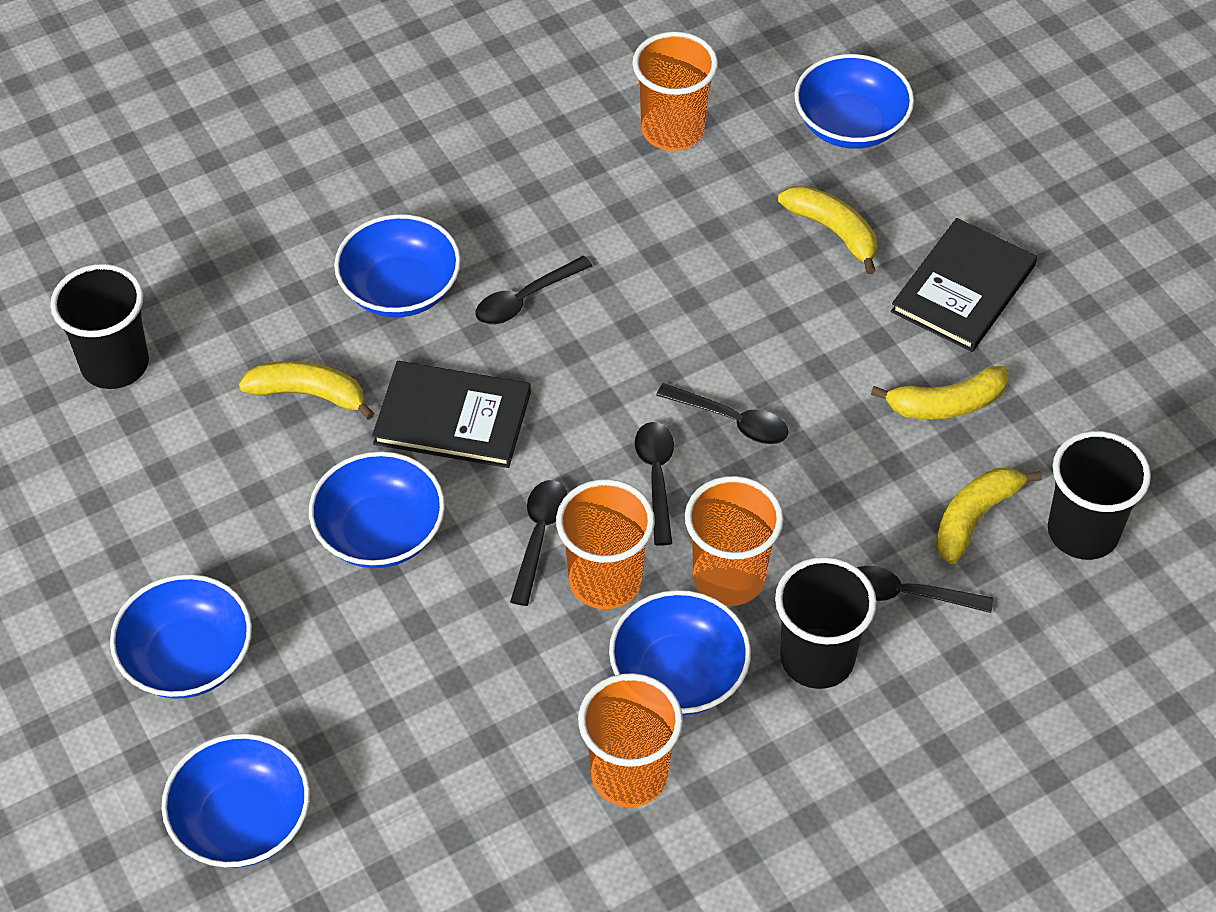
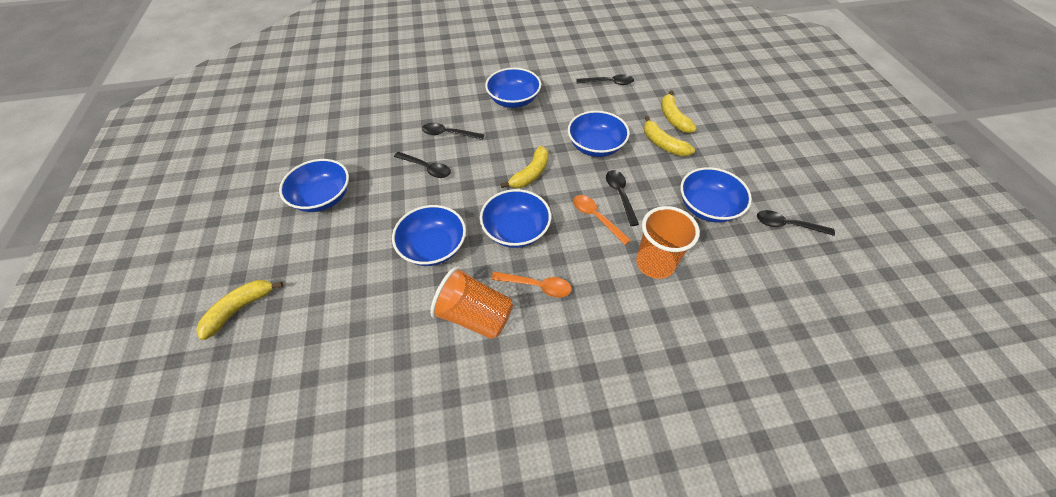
black book: 2 -> 0
black cup: 3 -> 0
orange cup: 4 -> 2
orange spoon: 0 -> 2

